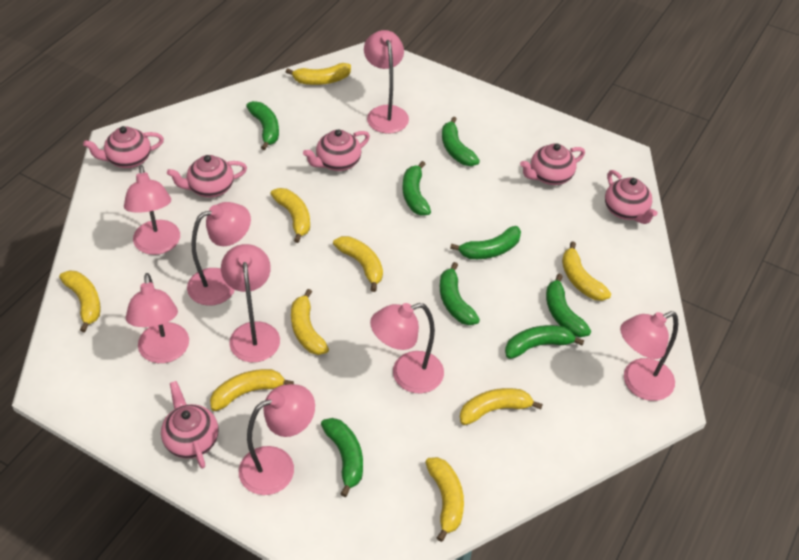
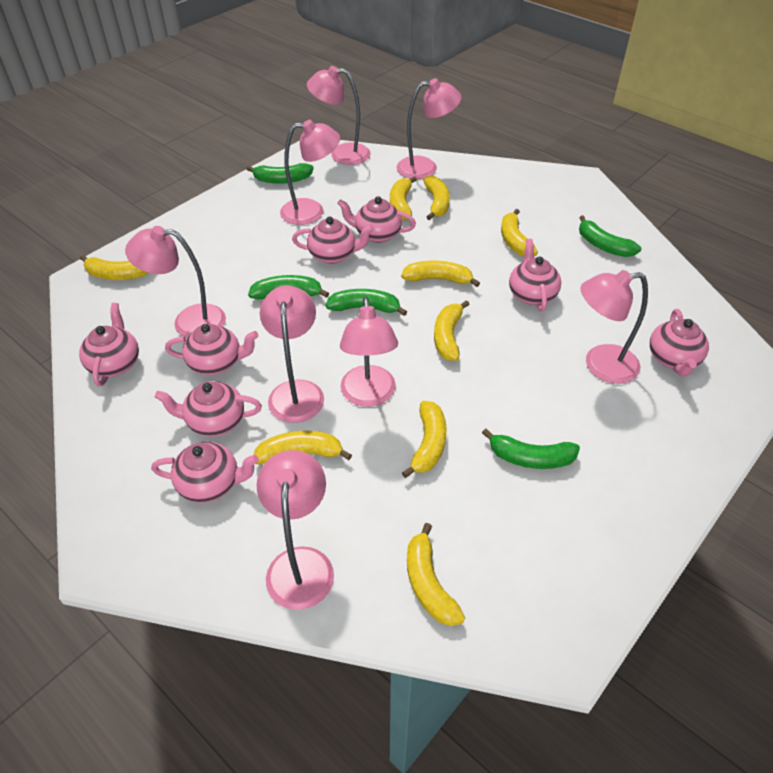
green banana: 8 -> 5
pink teapot: 6 -> 8

